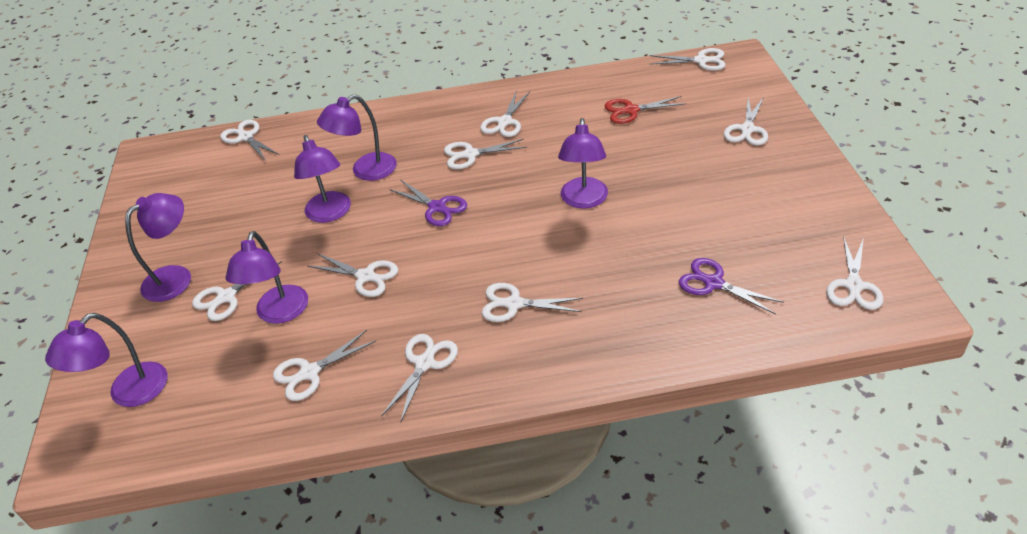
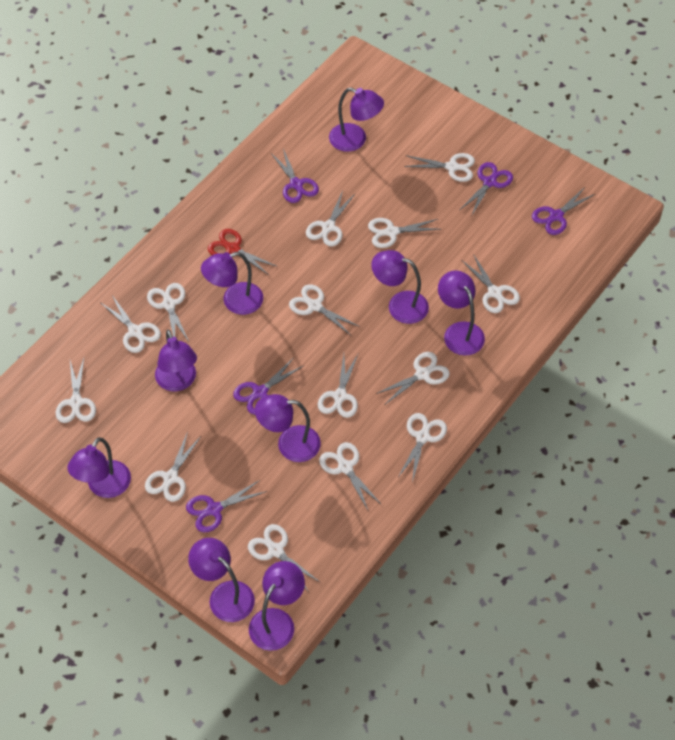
purple lamp: 6 -> 9
purple scissors: 2 -> 5
white scissors: 11 -> 14

